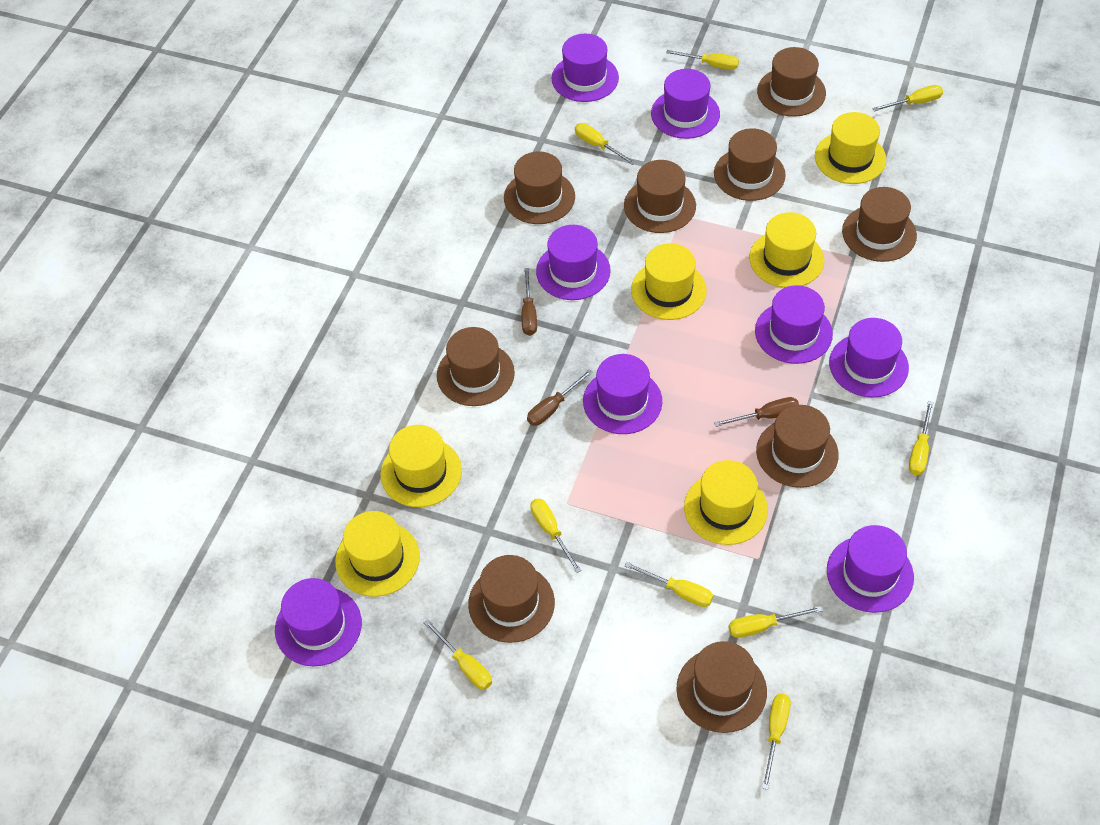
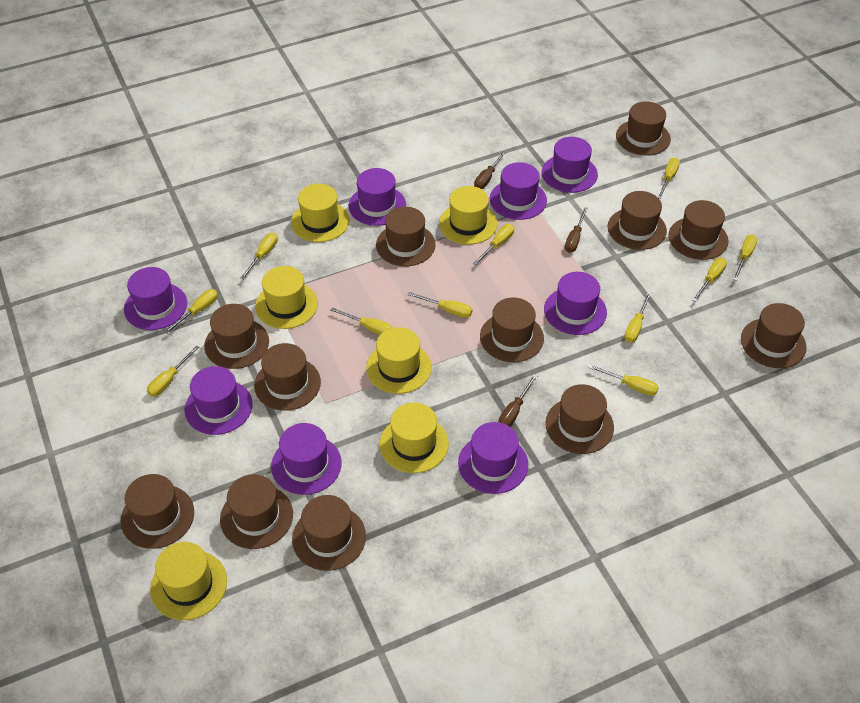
brown hat: 9 -> 12
yellow screwdriver: 9 -> 11

